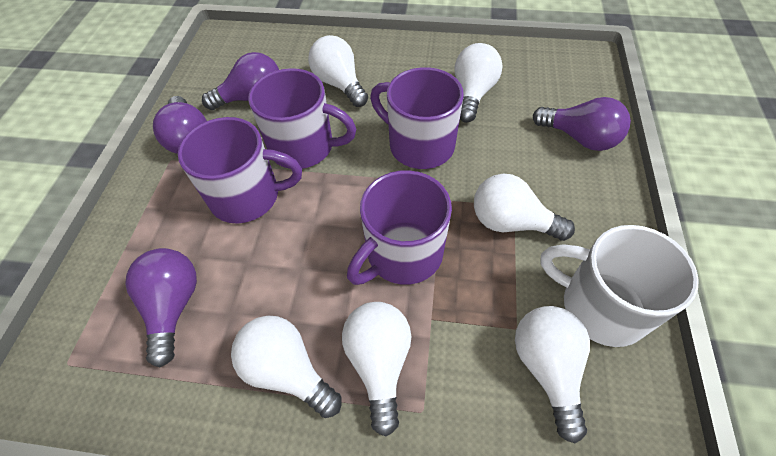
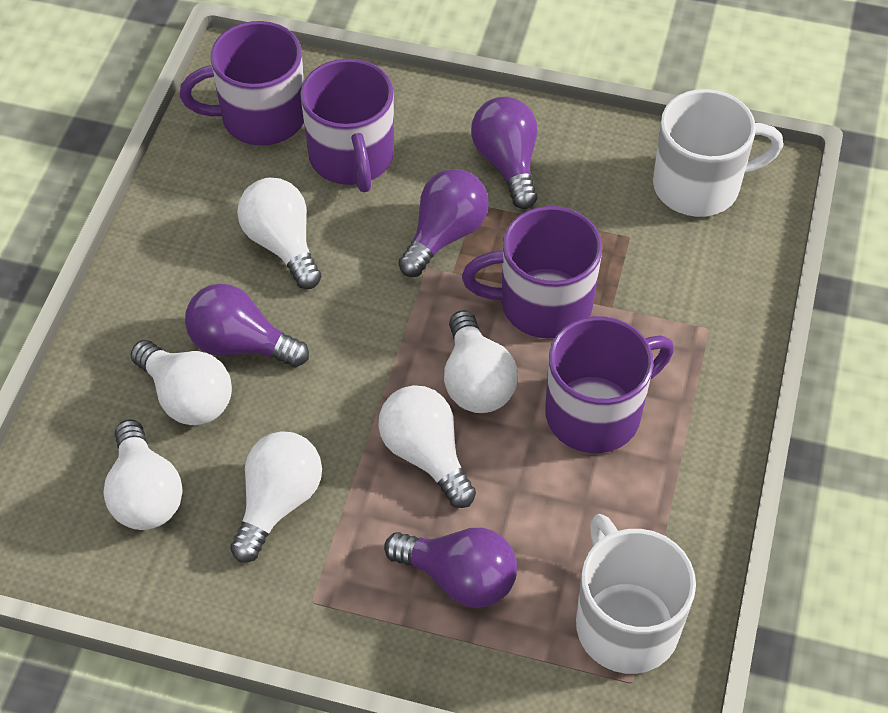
white mug: 1 -> 2

